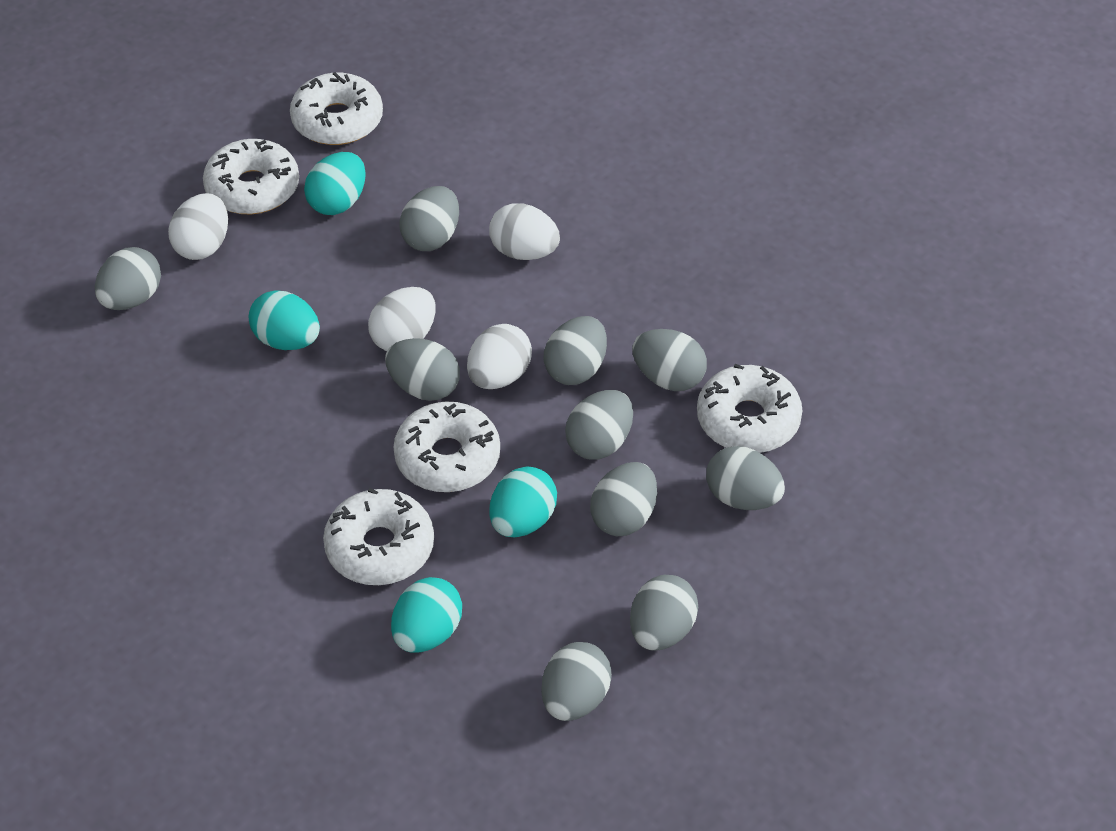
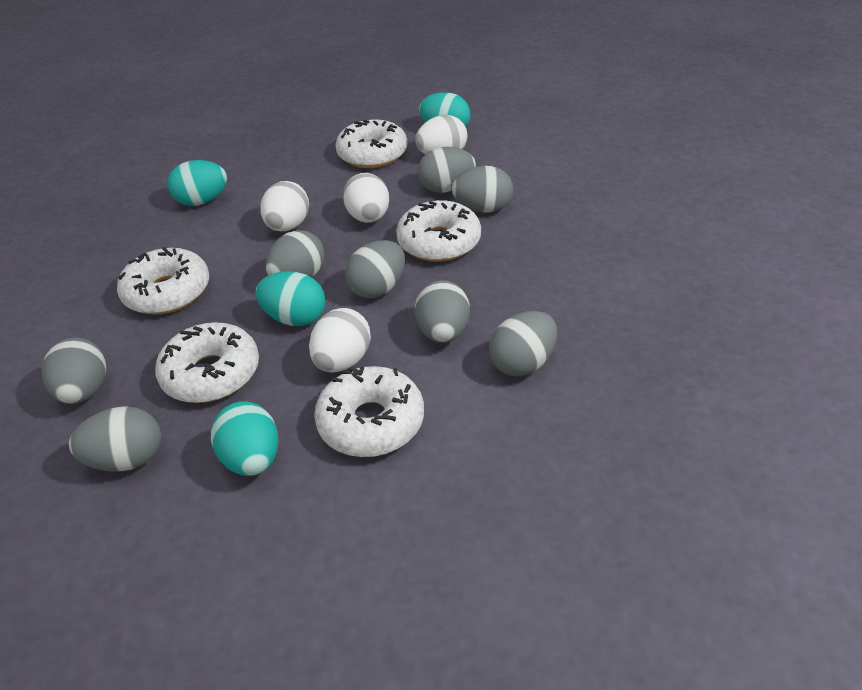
grey egg: 10 -> 8

